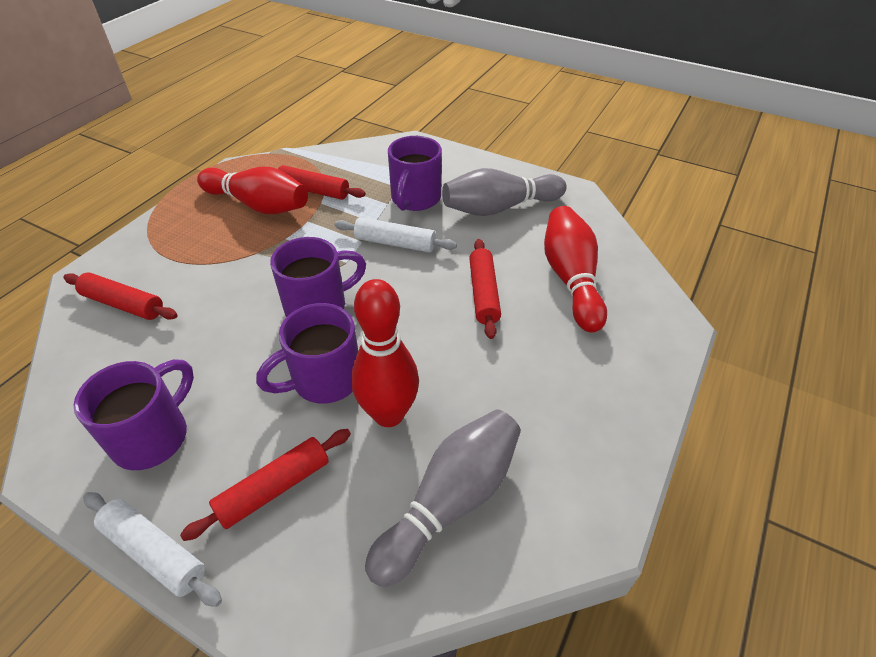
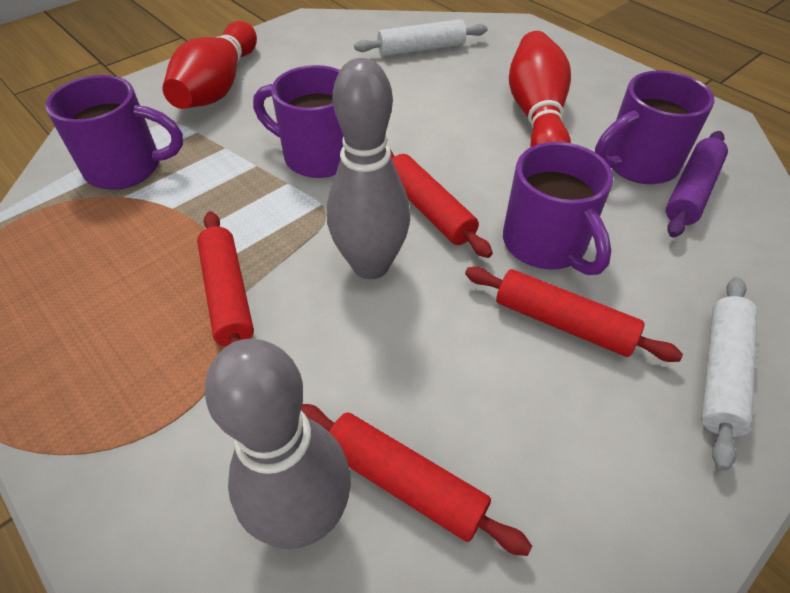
purple rolling pin: 0 -> 1
red bowling pin: 3 -> 2

